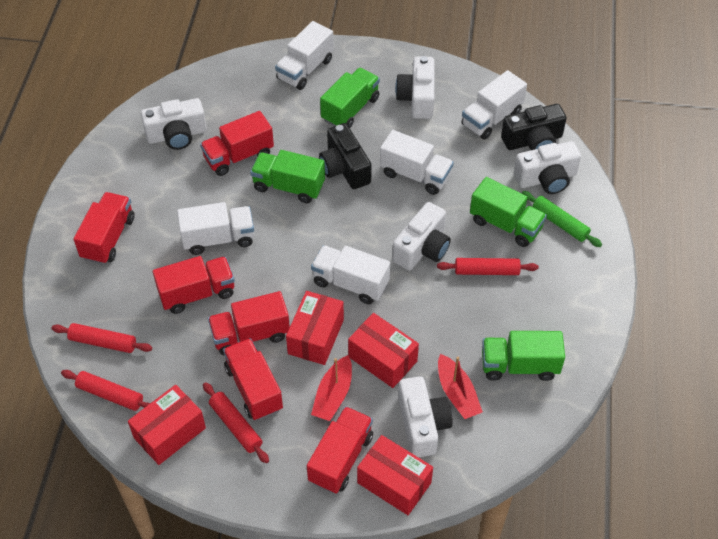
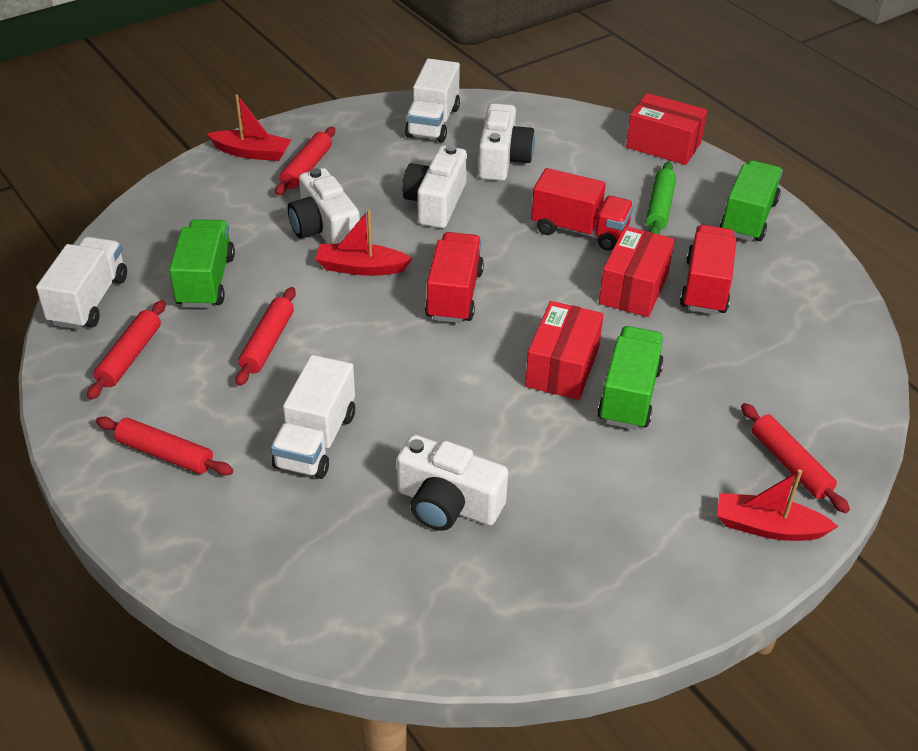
black camera: 2 -> 0
green truck: 4 -> 3
red boat: 2 -> 3
red box: 4 -> 3
red rolling pin: 4 -> 5
red truck: 6 -> 3
white camera: 5 -> 4
white truck: 5 -> 3

